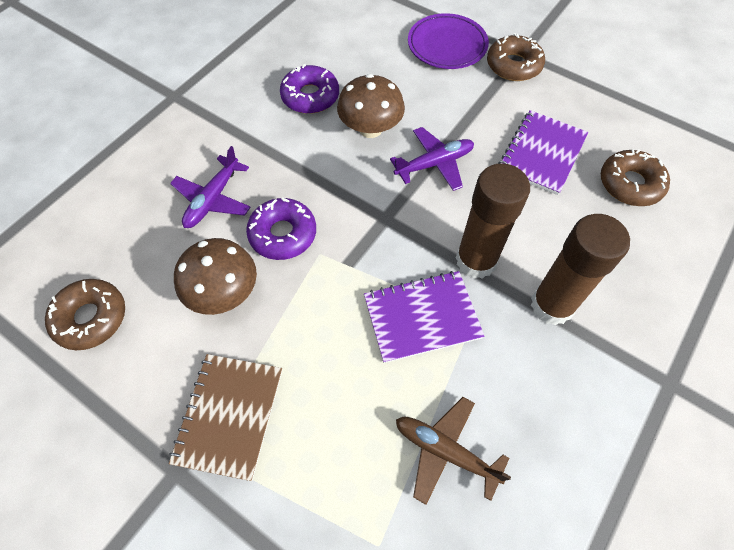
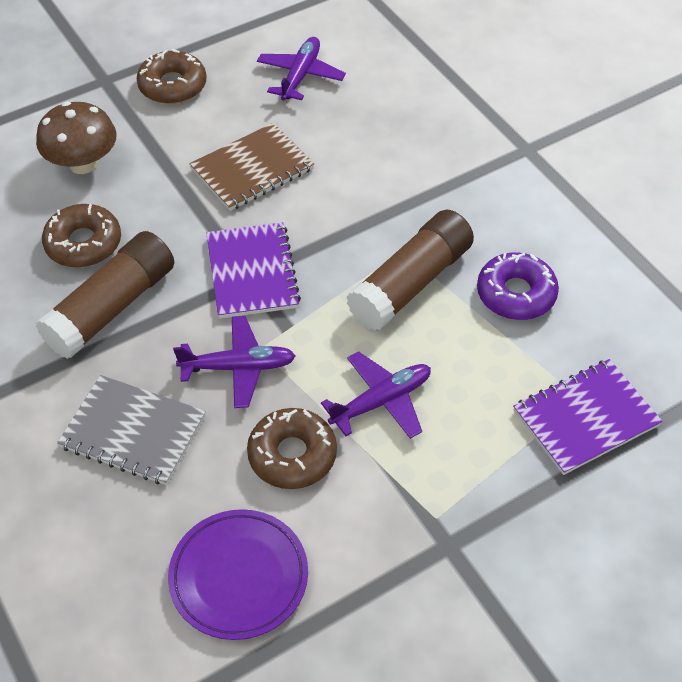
brown mushroom: 2 -> 1
brown plane: 1 -> 0
grey notebook: 0 -> 1
purple donut: 2 -> 1
purple plane: 2 -> 3

